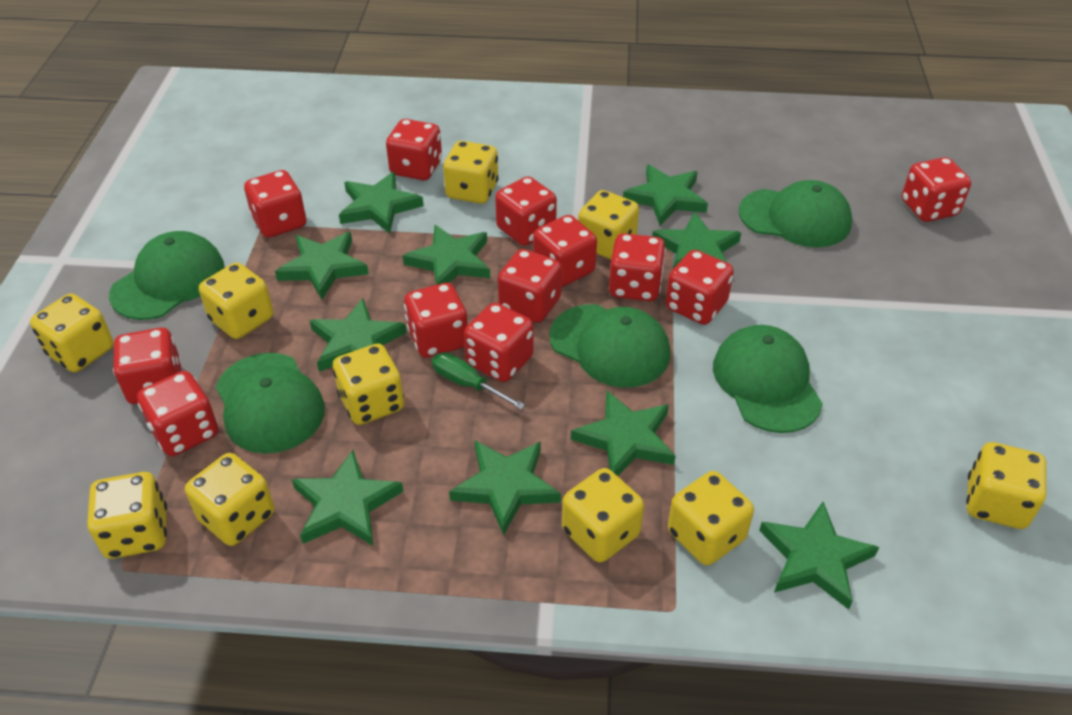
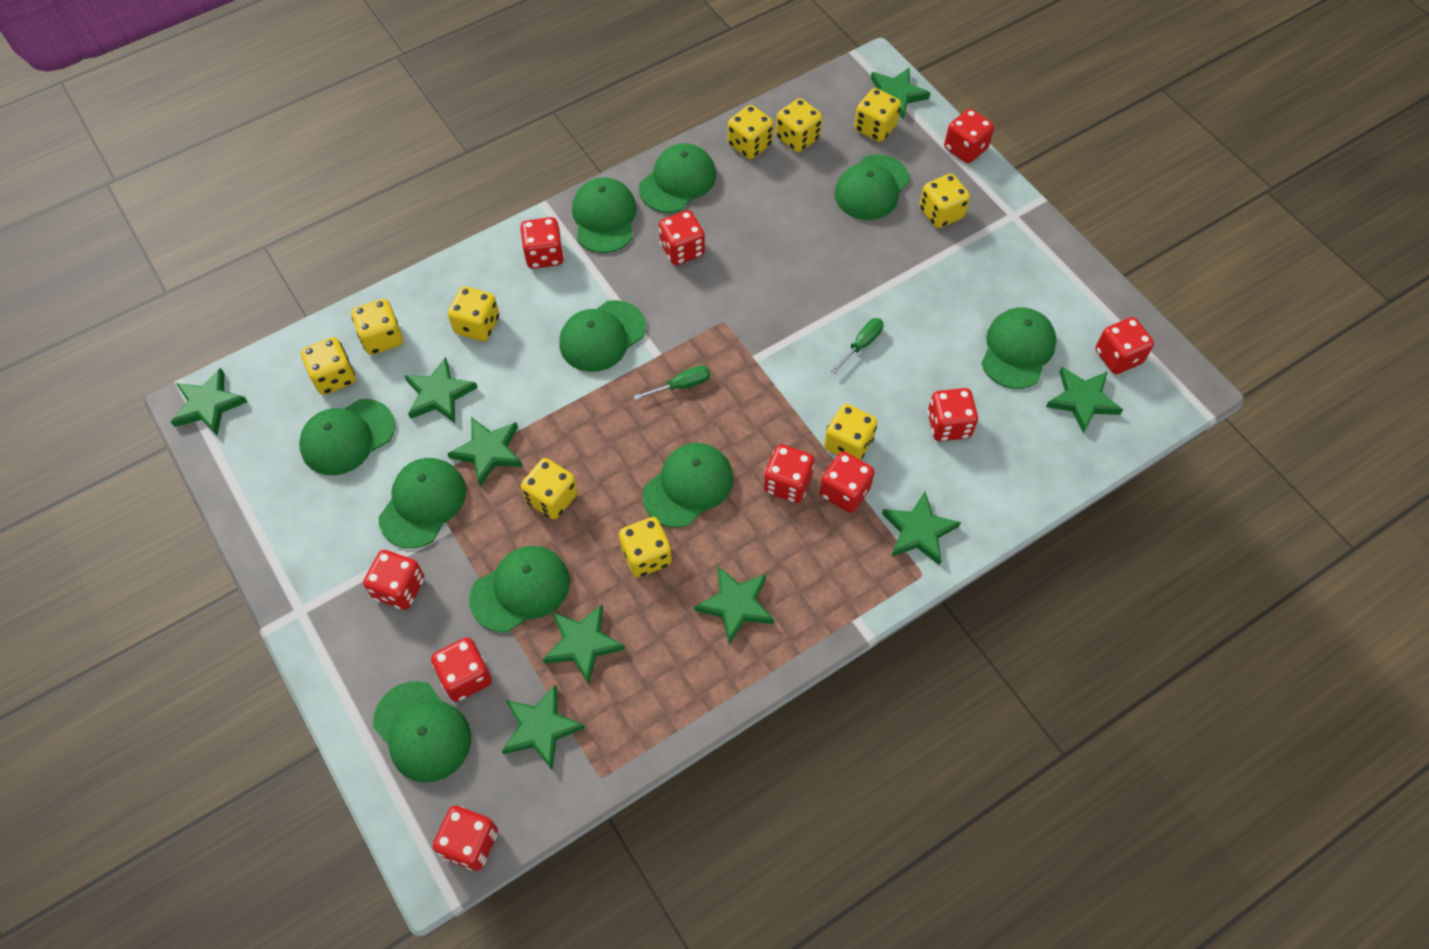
green cap: 5 -> 10
green screwdriver: 1 -> 2
green star: 10 -> 9
red dice: 12 -> 10

